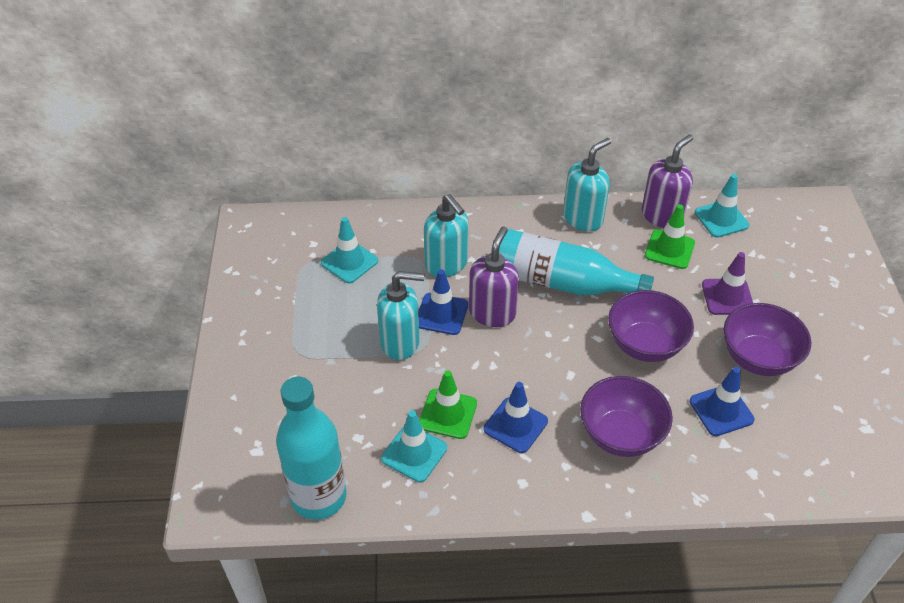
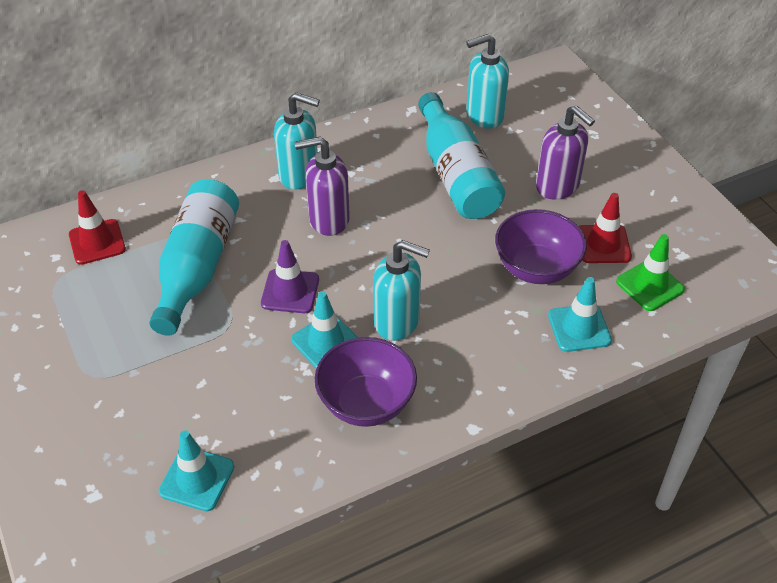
blue traffic cone: 3 -> 0
green traffic cone: 2 -> 1
purple bowl: 3 -> 2
red traffic cone: 0 -> 2

